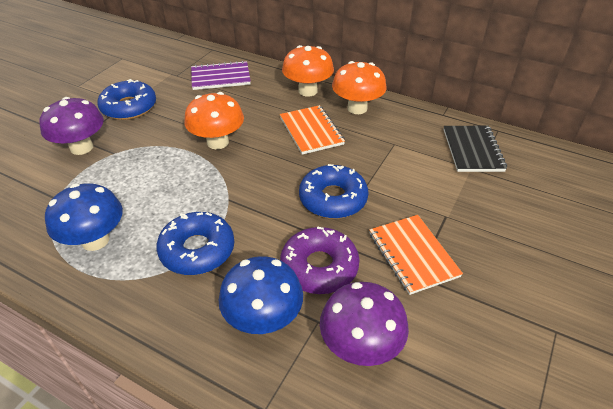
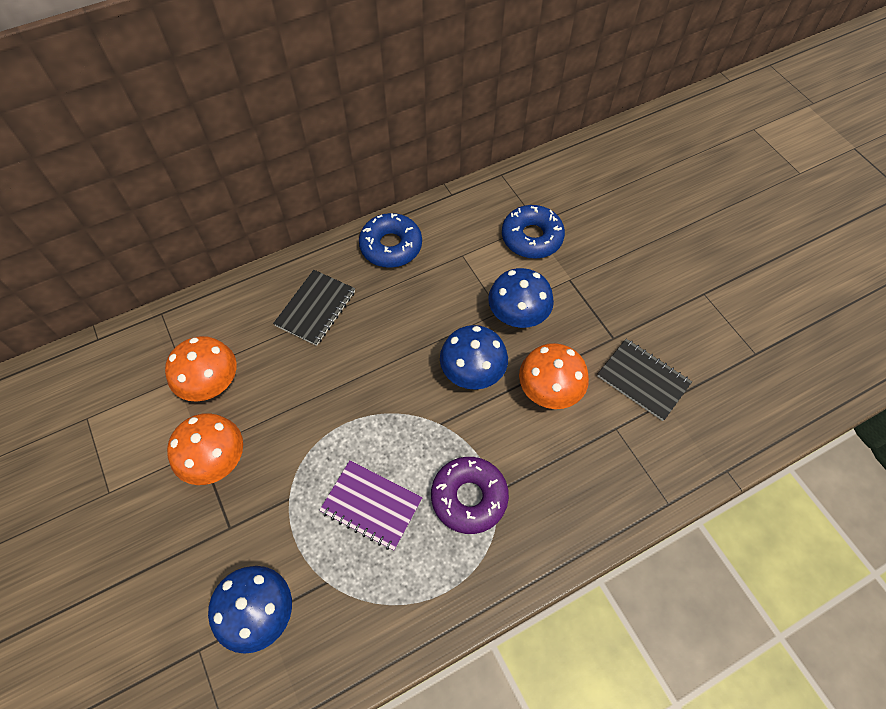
black notebook: 1 -> 2
blue donut: 3 -> 2
blue mushroom: 2 -> 3
orange notebook: 2 -> 0
purple mushroom: 2 -> 0

